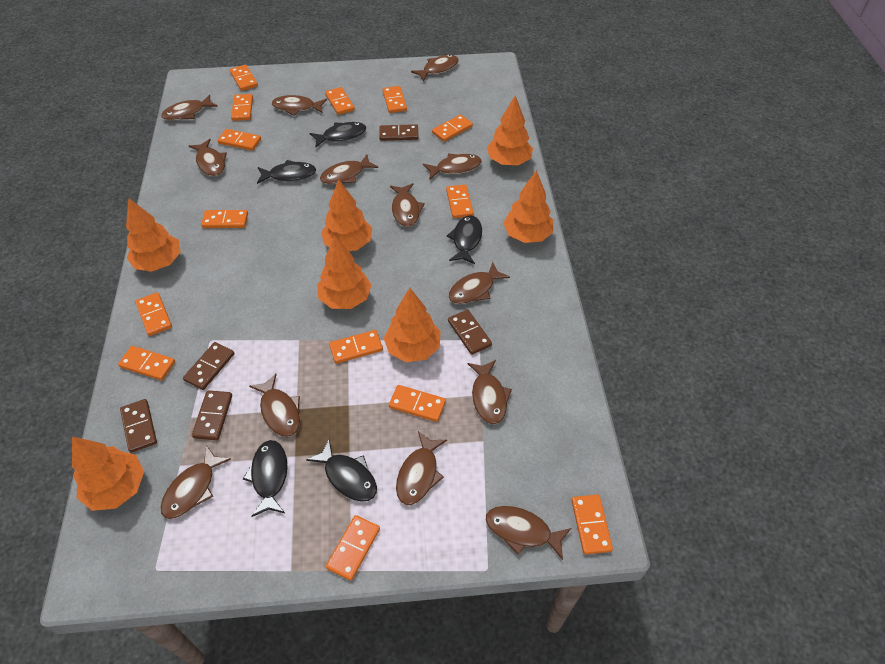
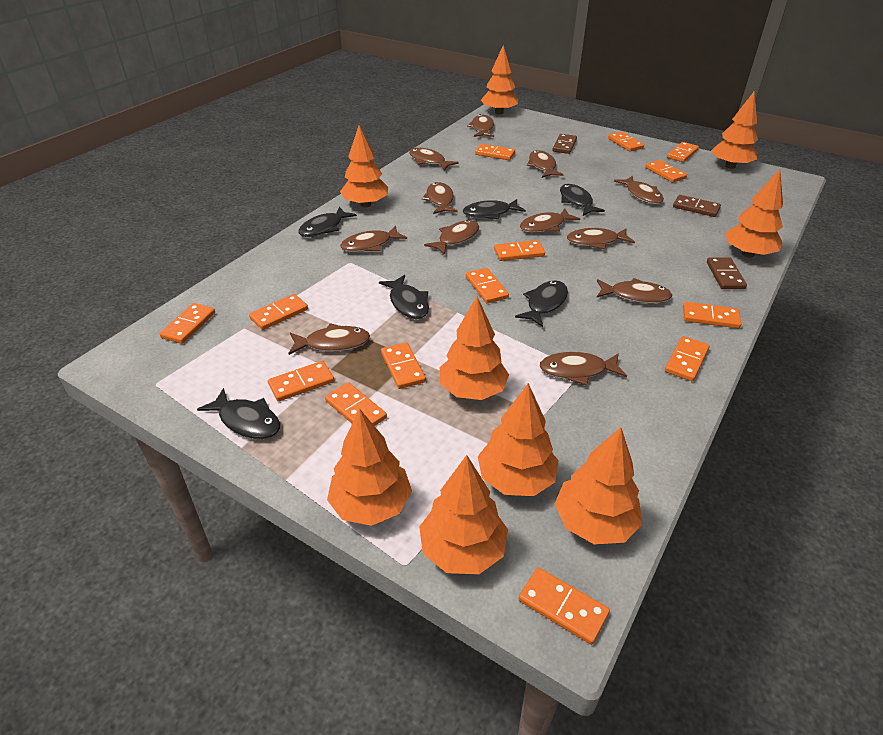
black fish: 5 -> 6
brown domino: 5 -> 3
brown fish: 13 -> 12
orange tree: 7 -> 9

